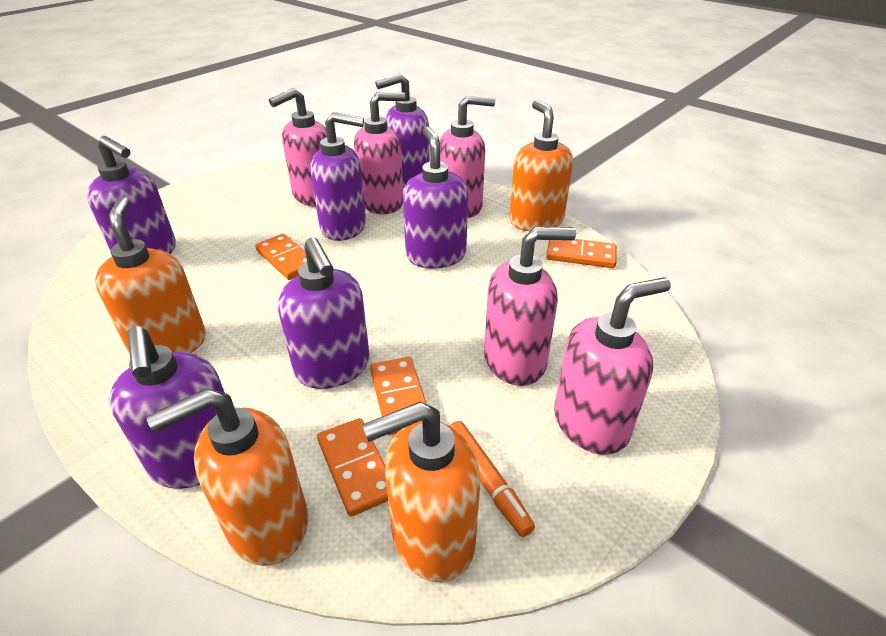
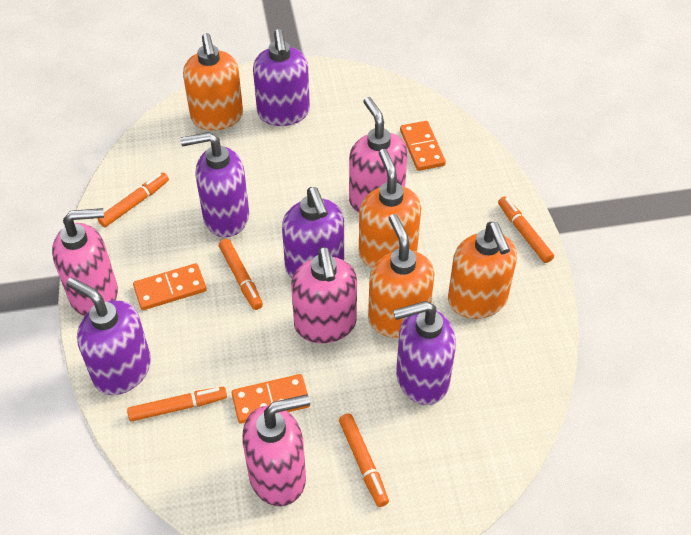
orange domino: 4 -> 3
orange marker: 1 -> 5
pink soap dispenser: 5 -> 4
purple soap dispenser: 6 -> 5

